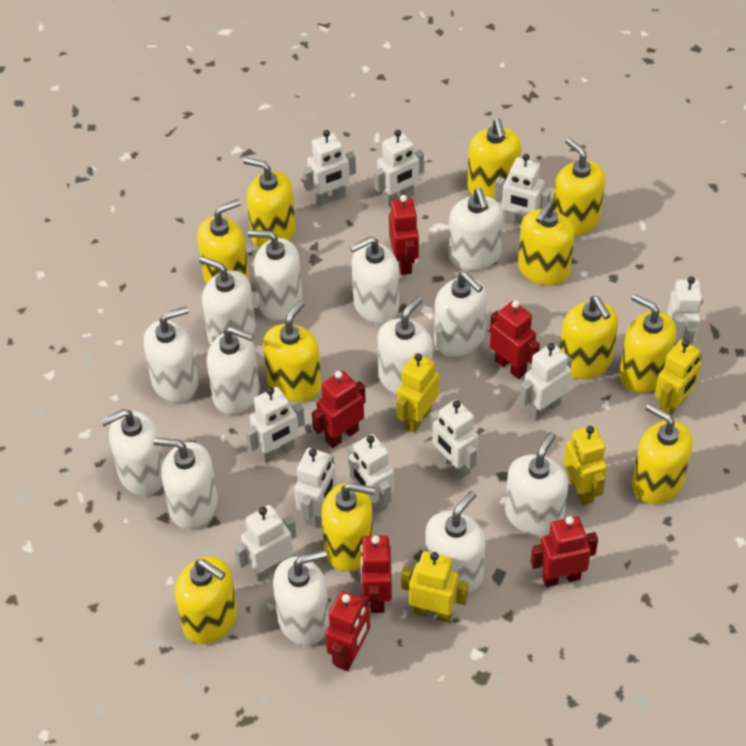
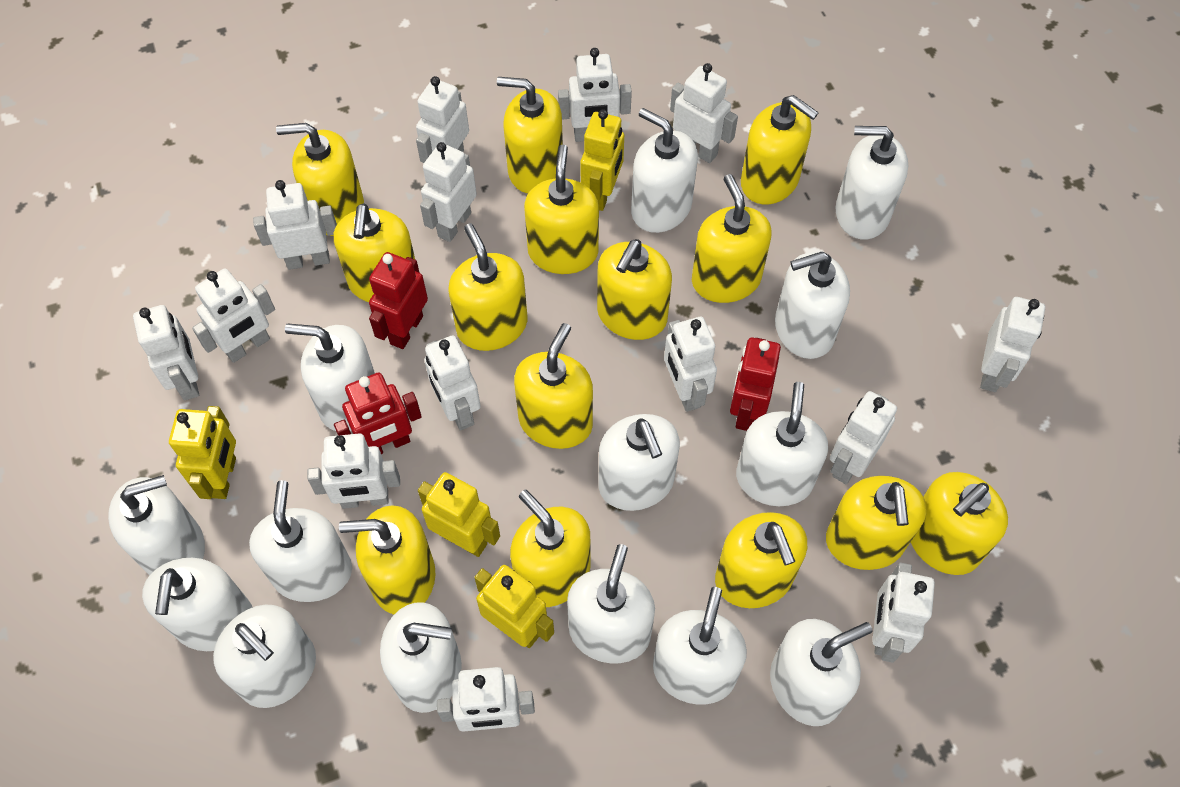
red robot: 6 -> 3
white robot: 10 -> 14
white soap dispenser: 13 -> 14
yellow soap dispenser: 11 -> 14

